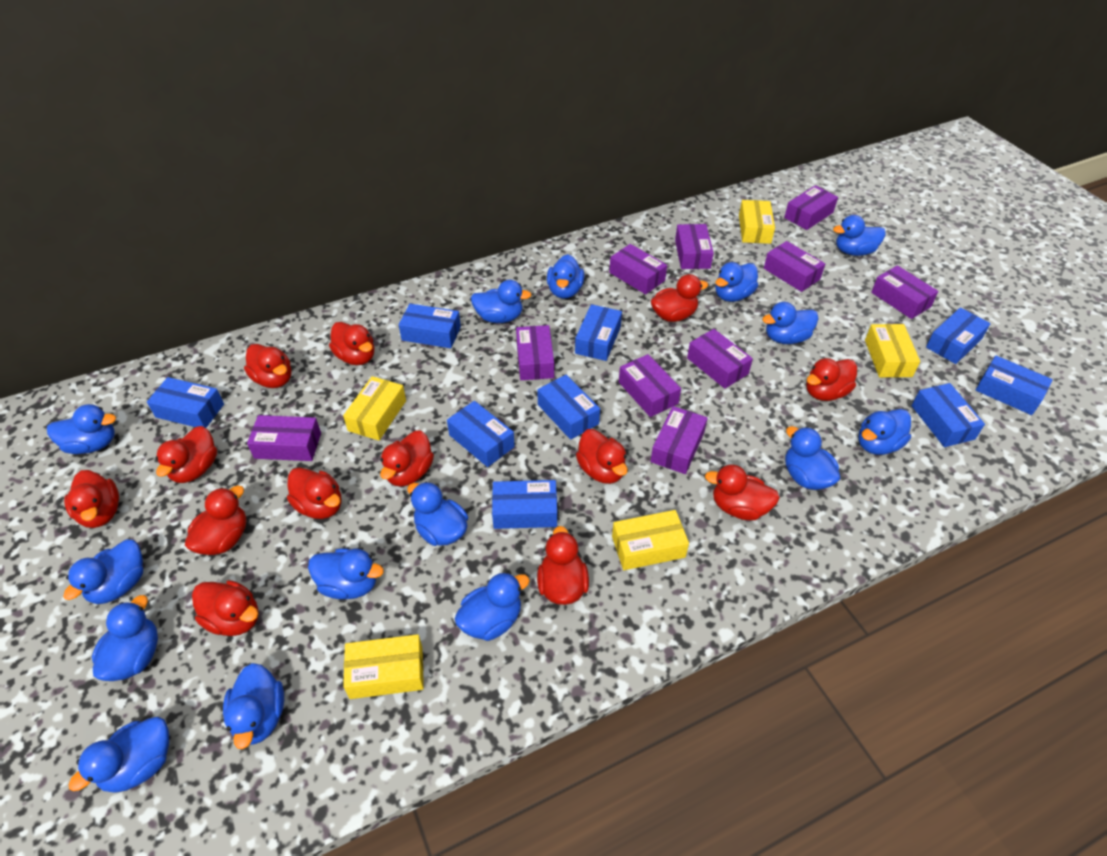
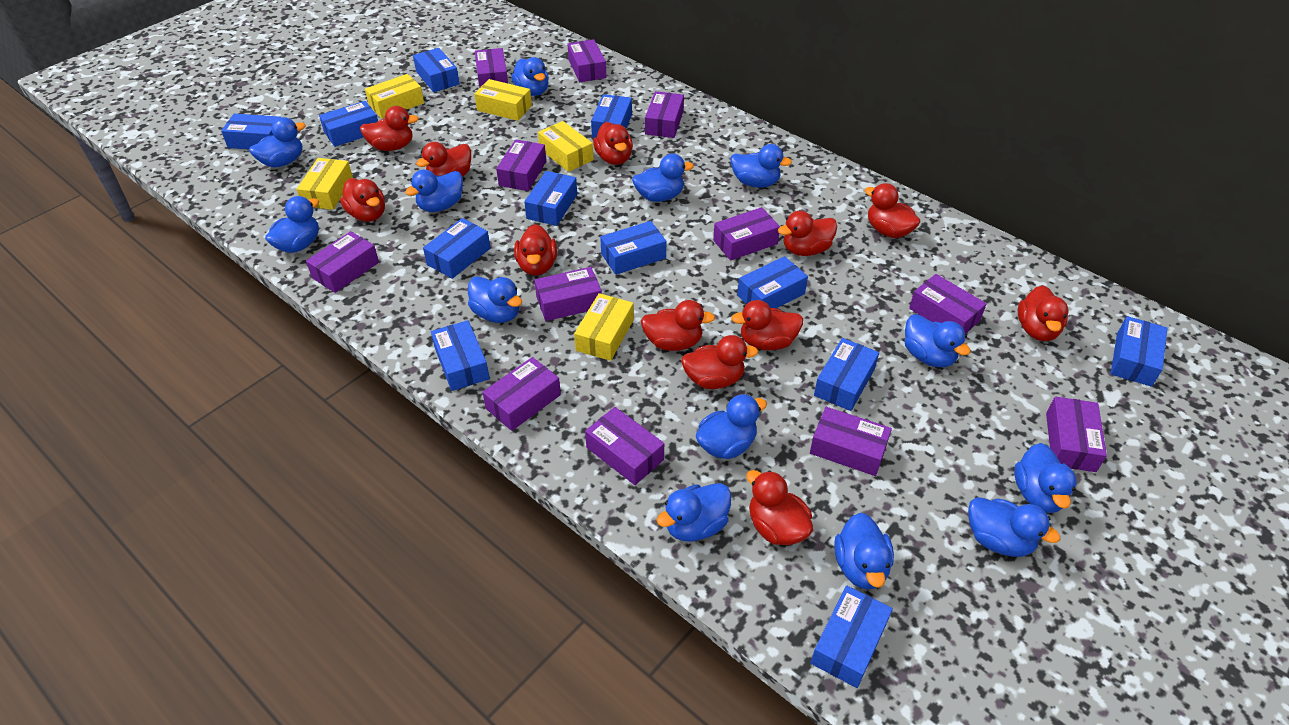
blue box: 9 -> 12
blue duck: 15 -> 13
purple box: 10 -> 12
red duck: 13 -> 12

